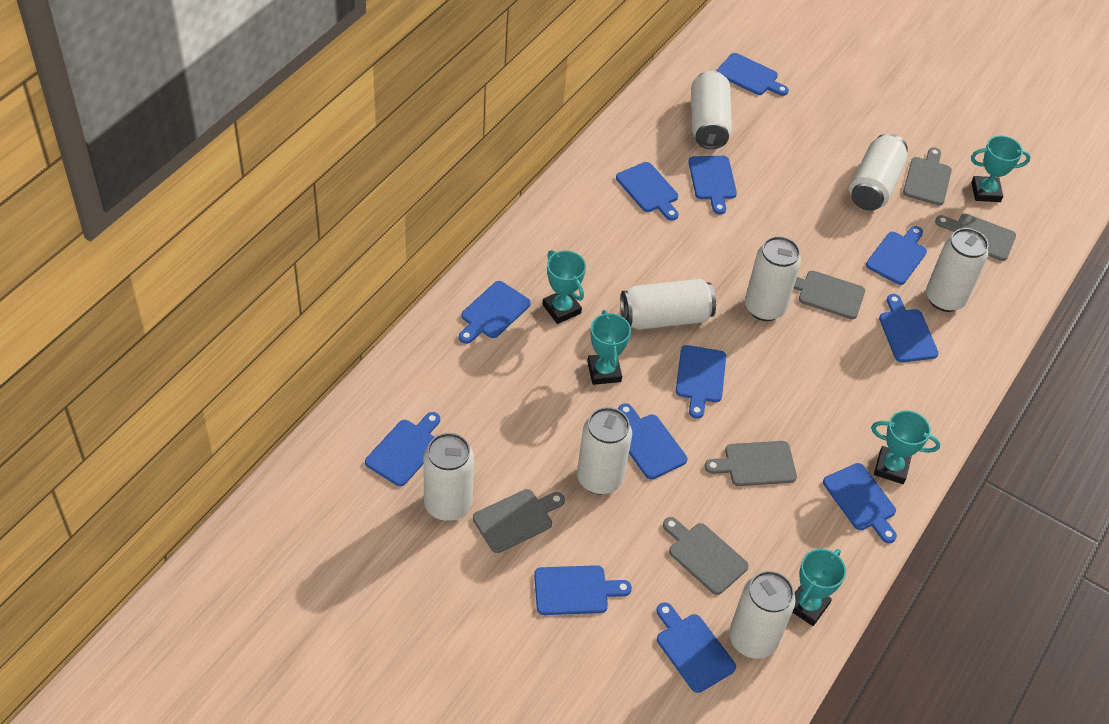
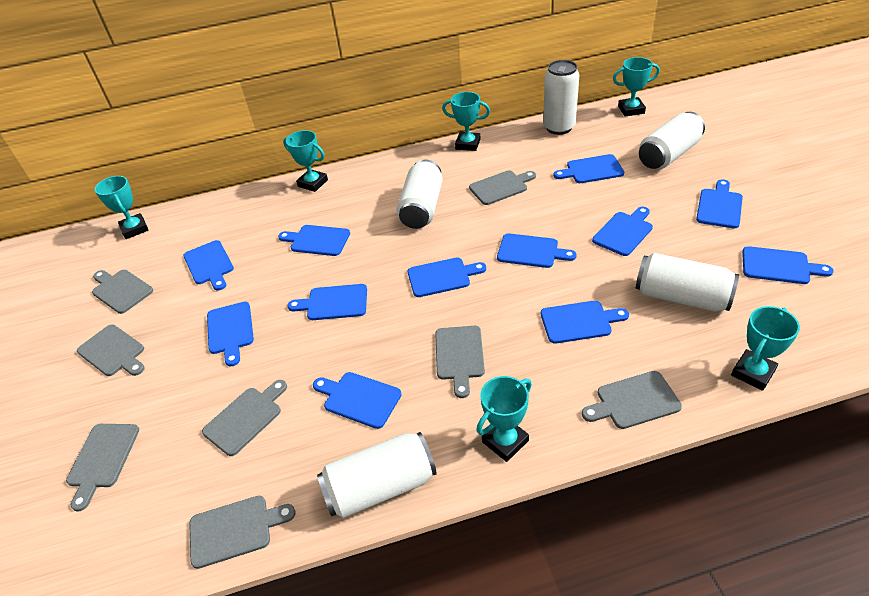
grey cutting board: 6 -> 8
turquoise trophy: 5 -> 6
white can: 8 -> 5

